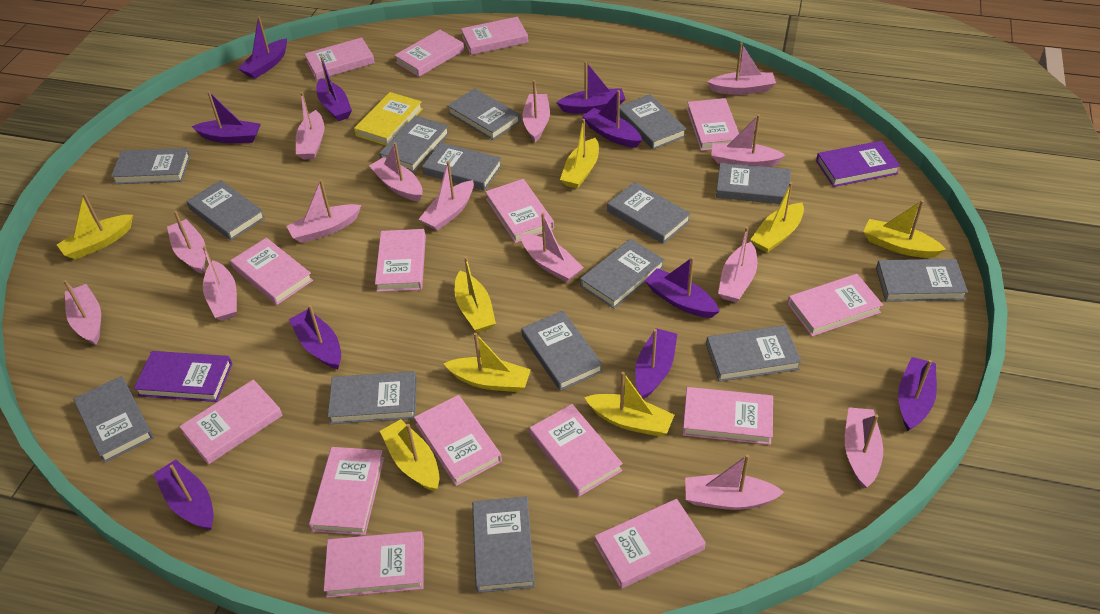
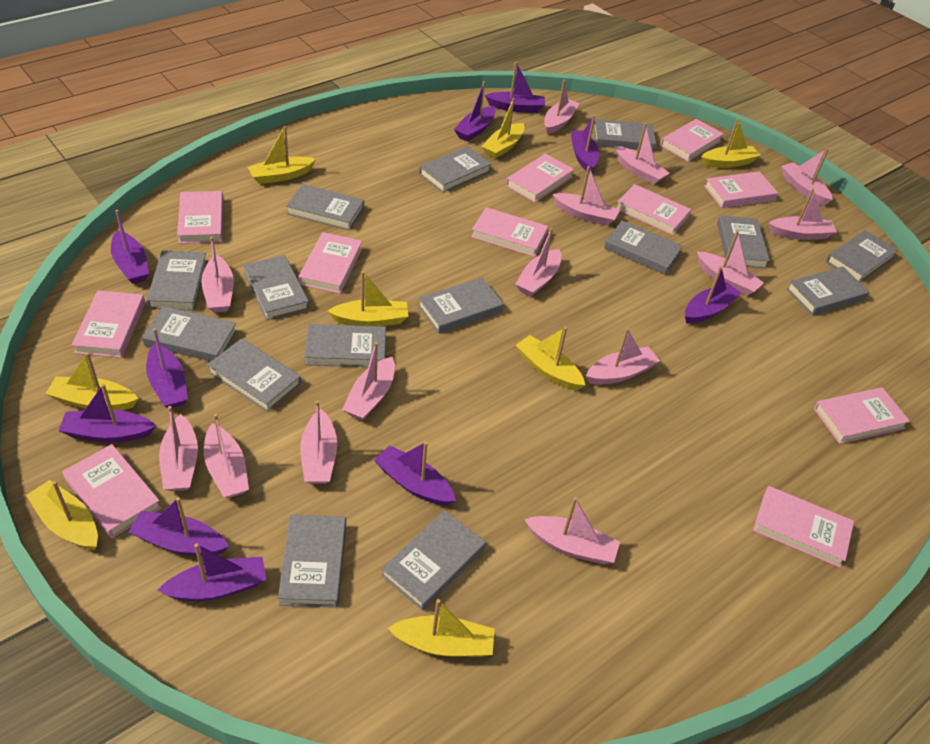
pink book: 15 -> 11
purple book: 2 -> 0
yellow book: 1 -> 0

